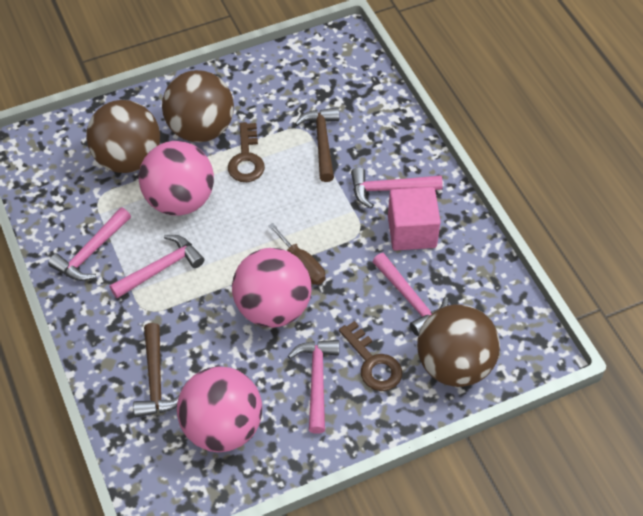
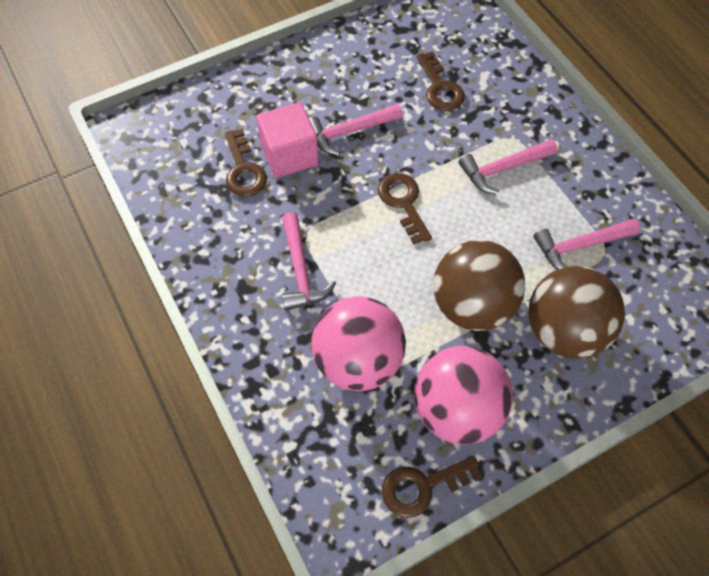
brown ball: 3 -> 2
brown hammer: 2 -> 0
brown key: 2 -> 4
brown screwdriver: 1 -> 0
pink ball: 3 -> 2
pink hammer: 5 -> 4

